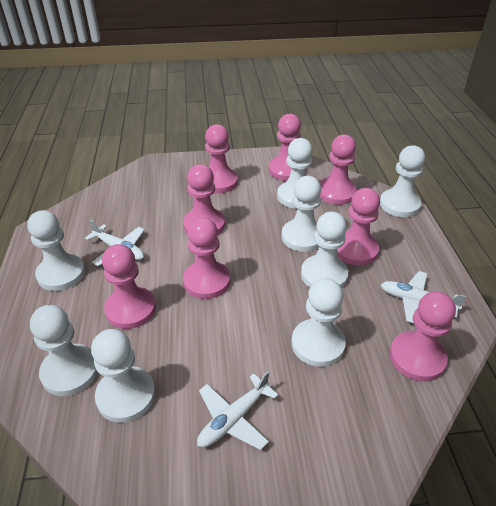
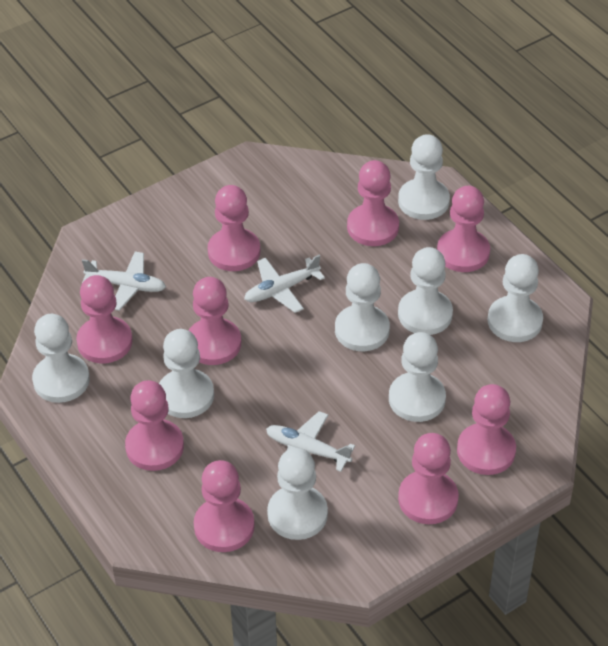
pink pawn: 8 -> 9

